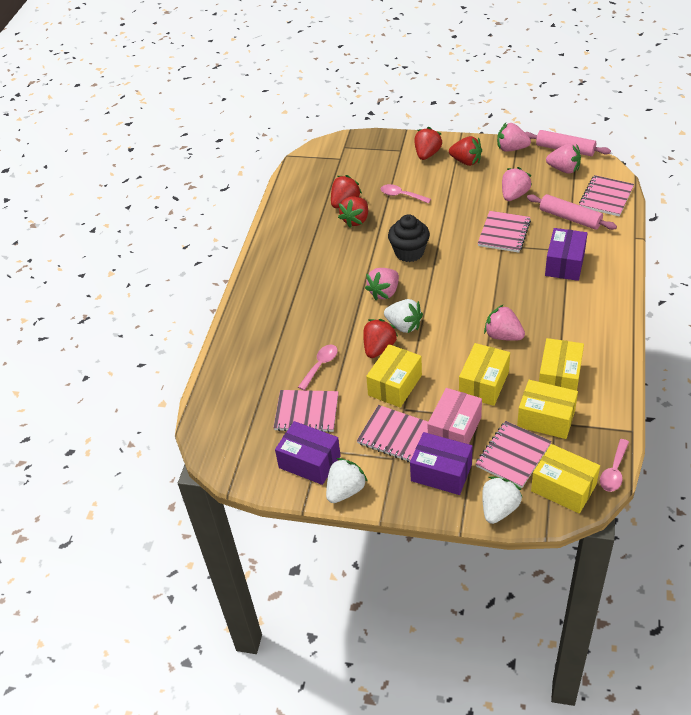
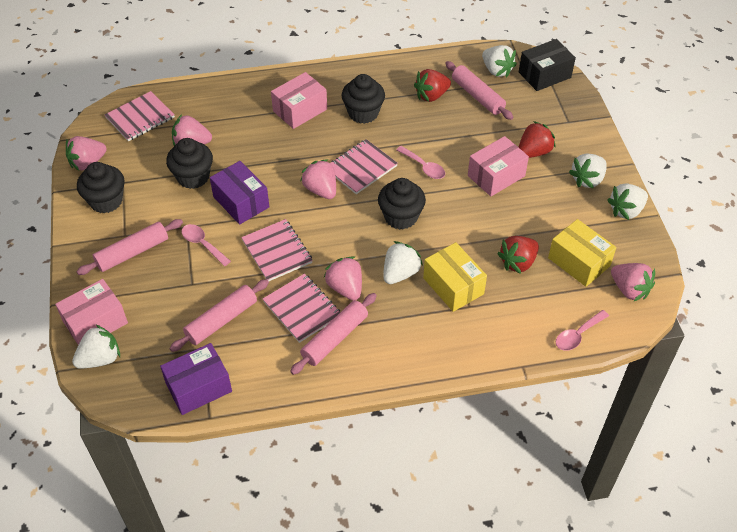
black box: 0 -> 1
black cupcake: 1 -> 4
pink box: 1 -> 3
pink notebook: 5 -> 4
pink rolling pin: 2 -> 4
purple box: 3 -> 2
red strawberry: 5 -> 3
white strawberry: 3 -> 5
yellow box: 5 -> 2

